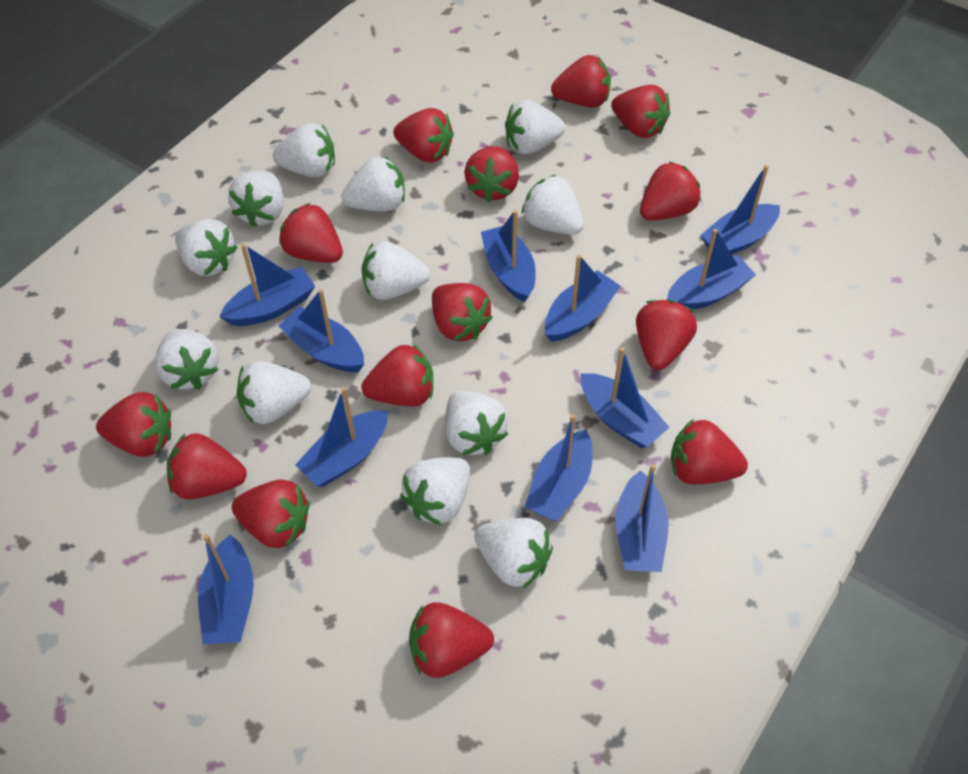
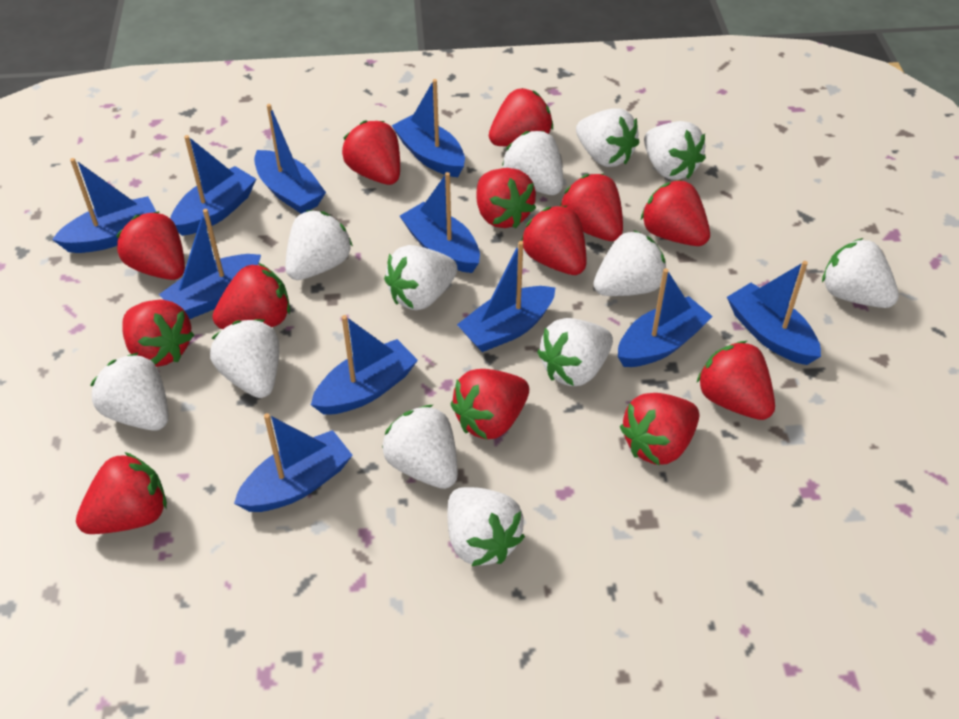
red strawberry: 14 -> 13

